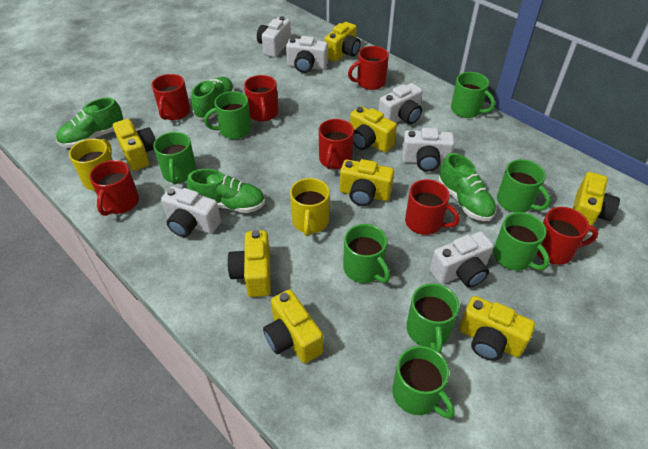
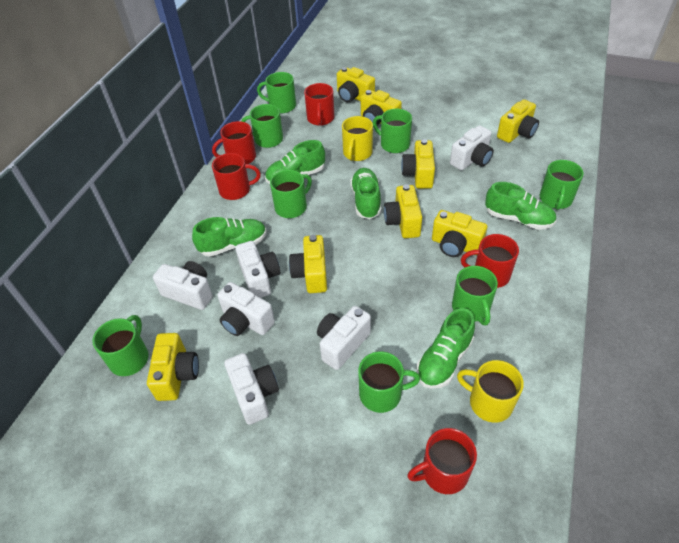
green shoe: 4 -> 5
red mug: 7 -> 5

